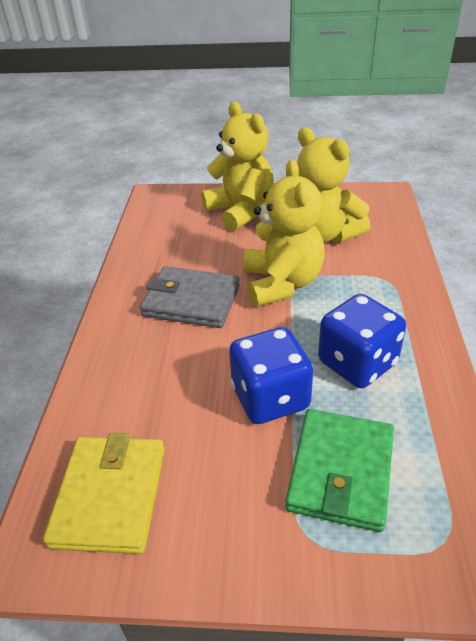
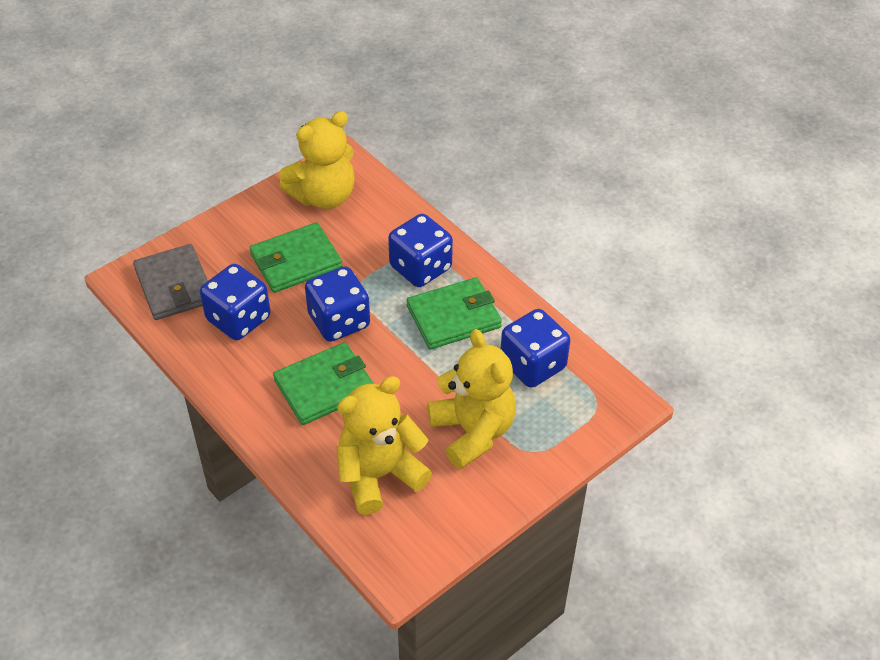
blue dice: 2 -> 4
green wallet: 1 -> 3
yellow wallet: 1 -> 0

